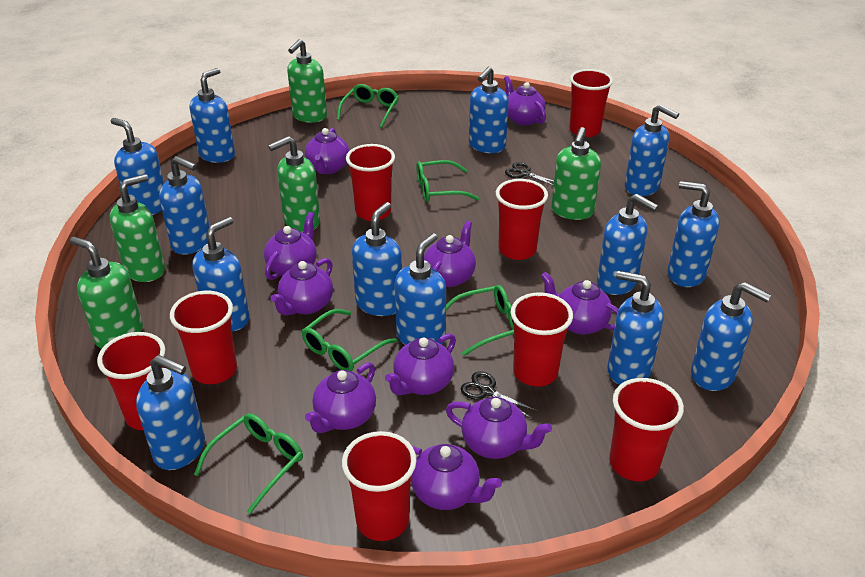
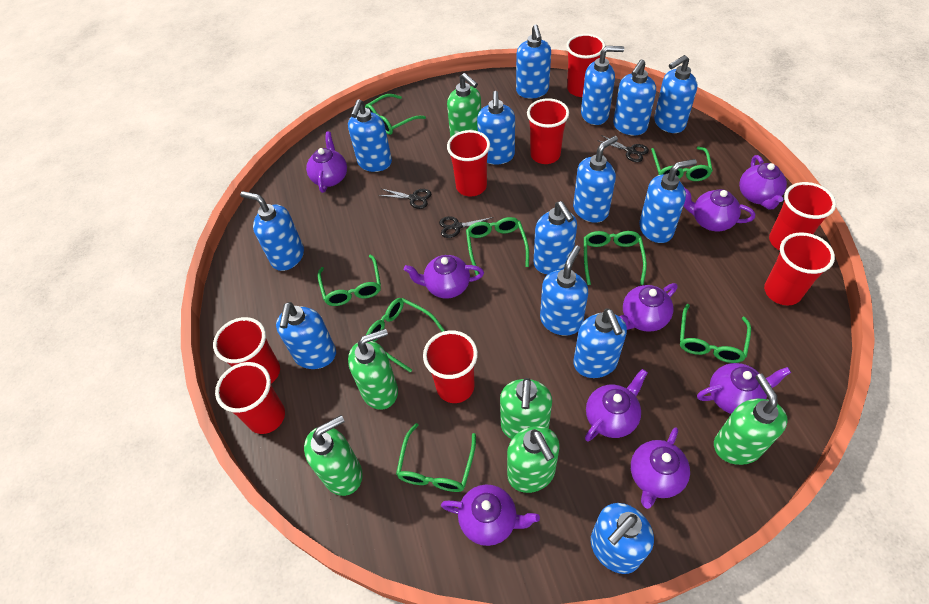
black scissors: 2 -> 3
blue soap dispenser: 13 -> 14
green glasses: 5 -> 8
green soap dispenser: 5 -> 6
purple teapot: 10 -> 9

